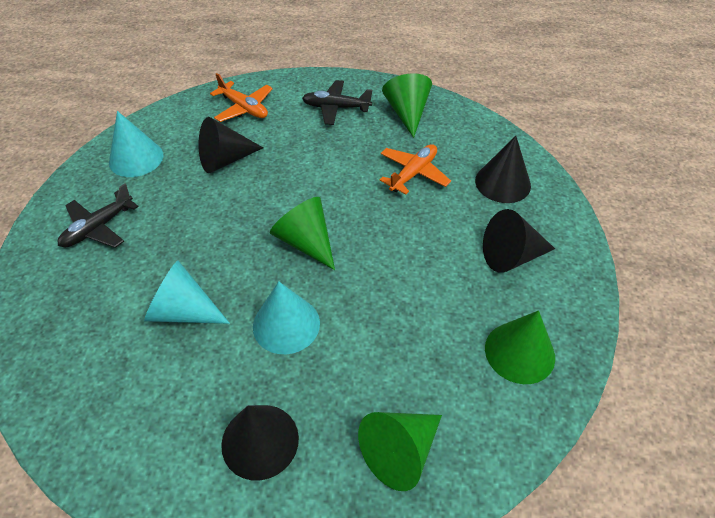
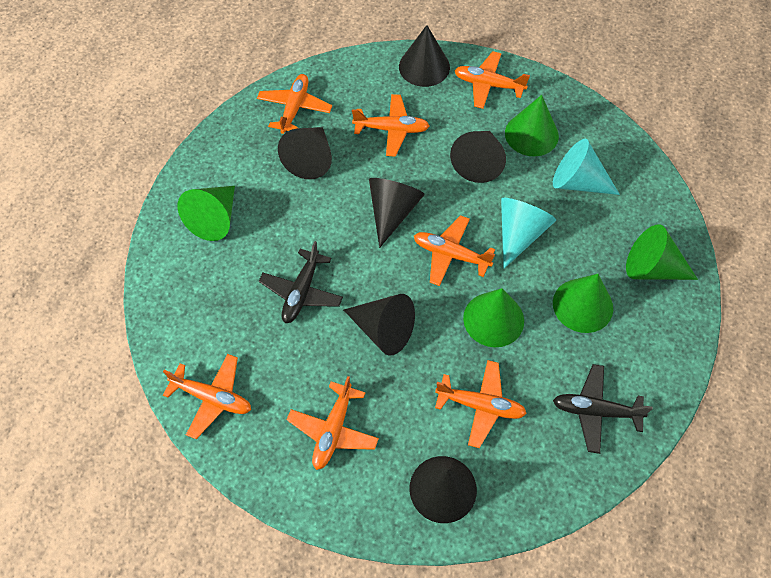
black cone: 4 -> 6
green cone: 4 -> 5
orange plane: 2 -> 7
turquoise cone: 3 -> 2

